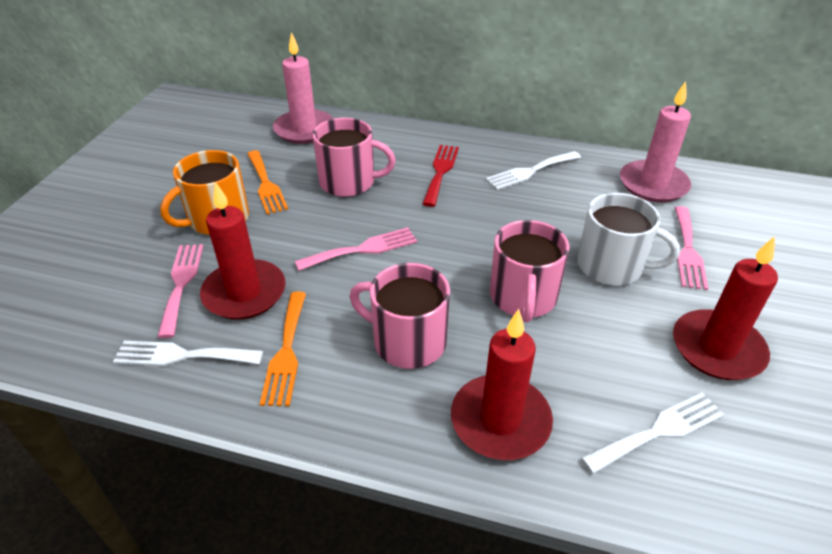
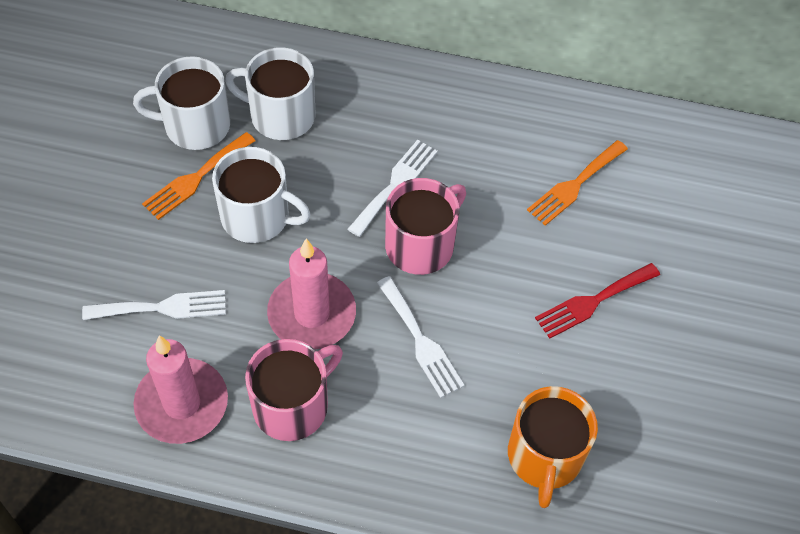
pink fork: 3 -> 0
pink mug: 3 -> 2
red candle: 3 -> 0
white mug: 1 -> 3

